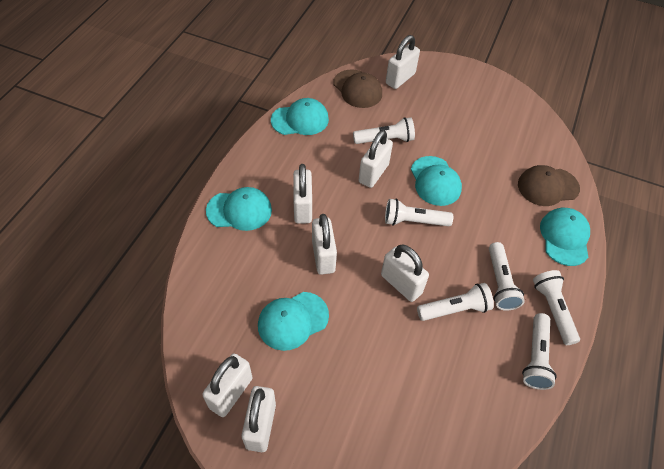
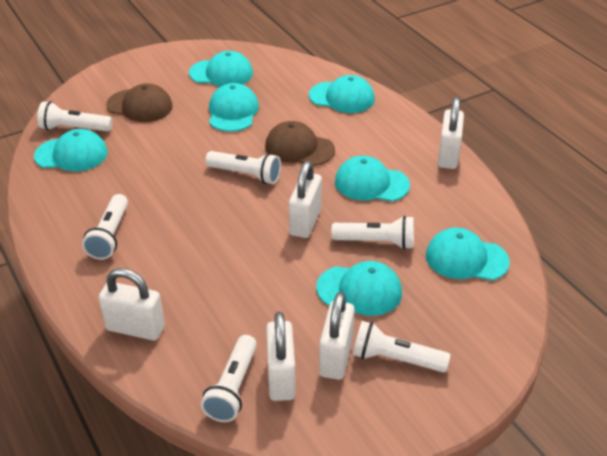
turquoise cap: 5 -> 7
white padlock: 7 -> 5

